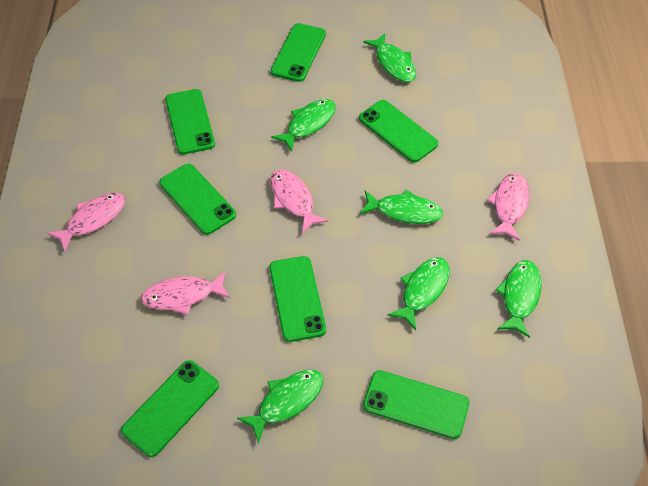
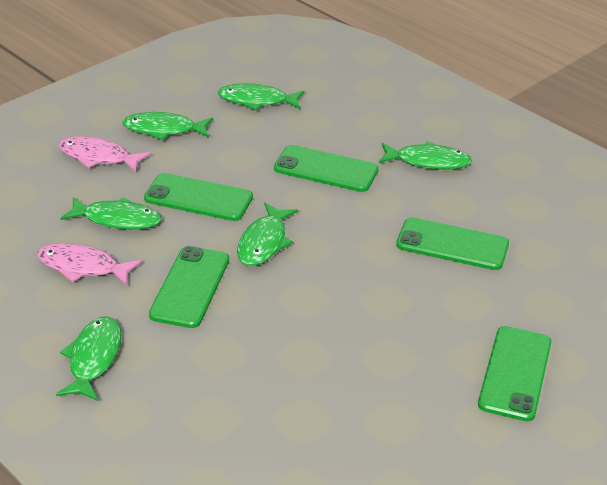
green phone: 7 -> 5
pink fish: 4 -> 2

